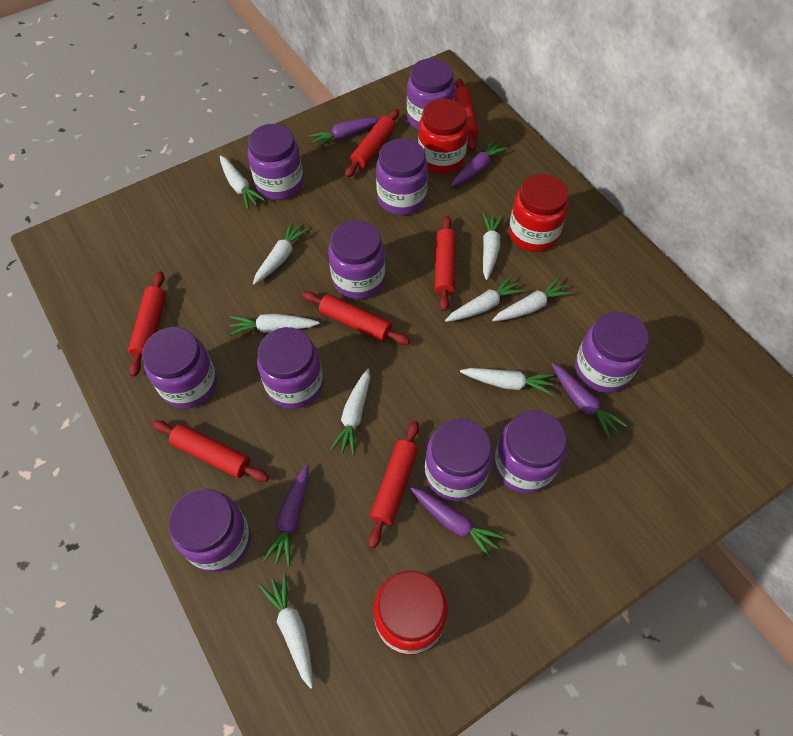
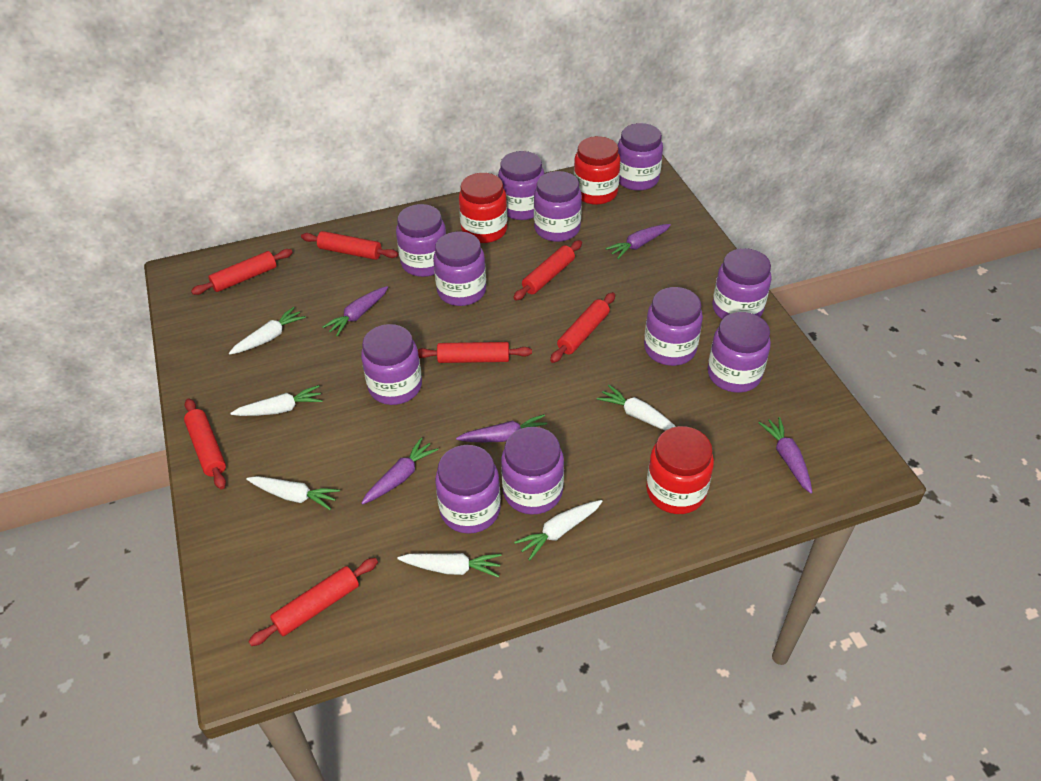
purple jar: 10 -> 11
white carrot: 9 -> 6

